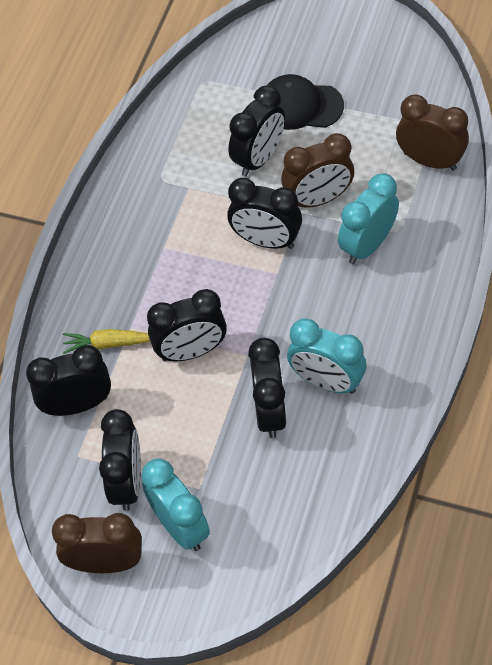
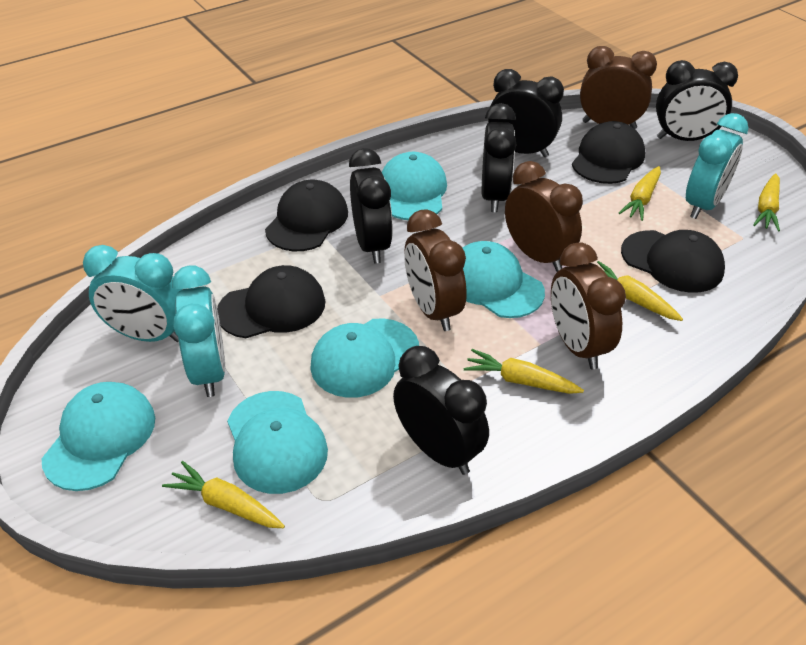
black cap: 1 -> 4
black clock: 6 -> 5
brown clock: 3 -> 4
turquoise cap: 0 -> 5
yellow carrot: 1 -> 5

